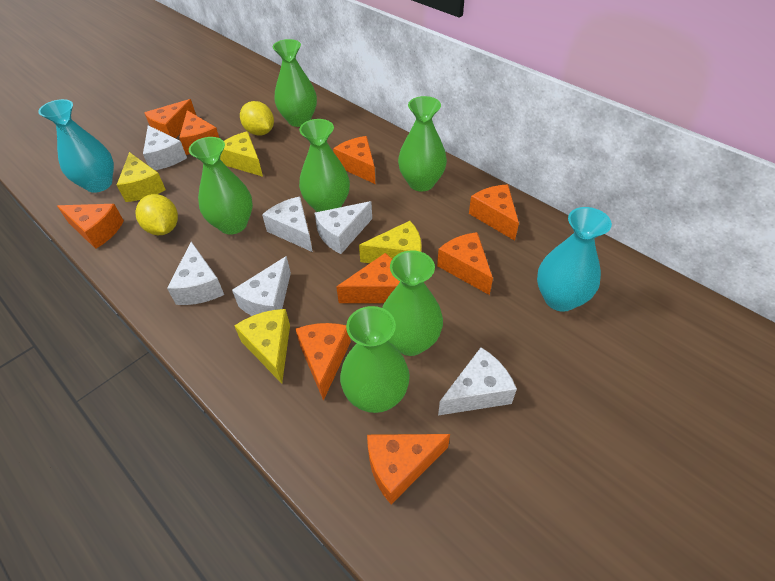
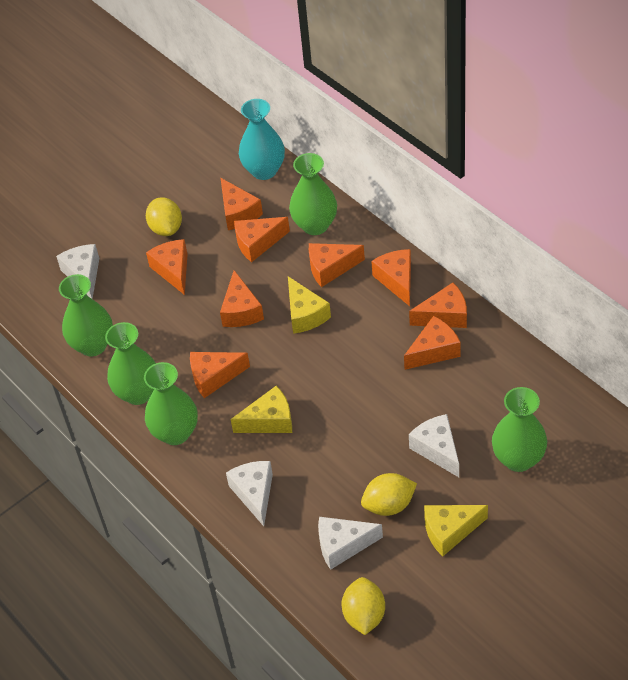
green vase: 6 -> 5
turquoise vase: 2 -> 1
white cheese: 6 -> 4
yellow cheese: 4 -> 3
yellow lemon: 2 -> 3

